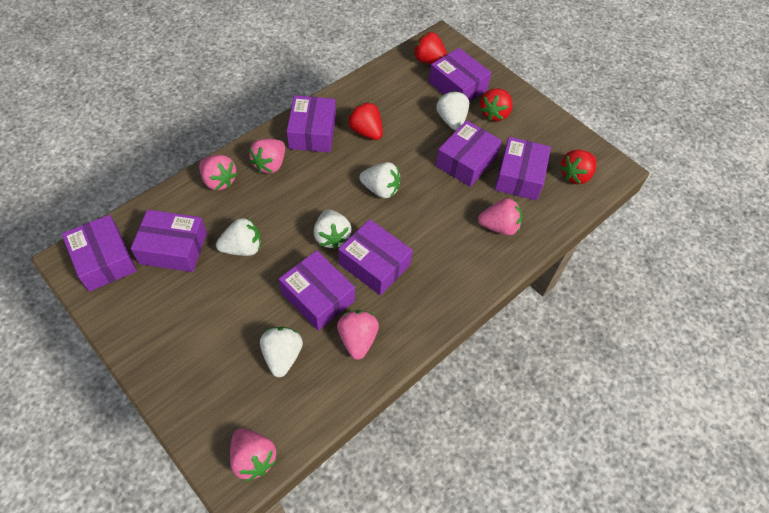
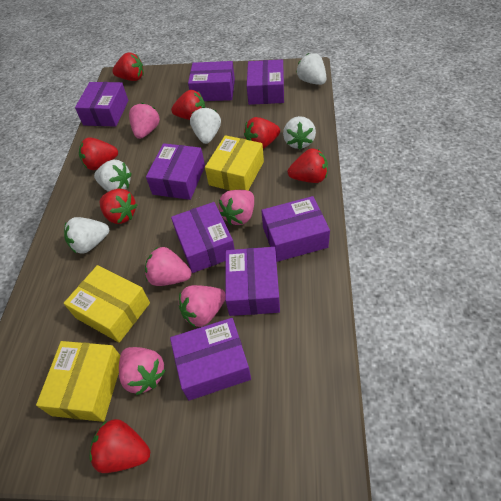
red strawberry: 4 -> 7
yellow box: 0 -> 3

